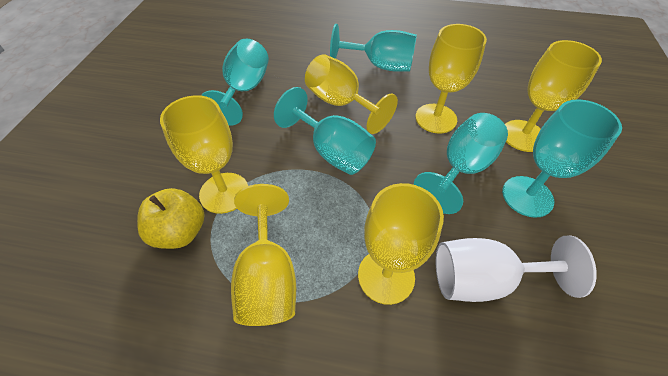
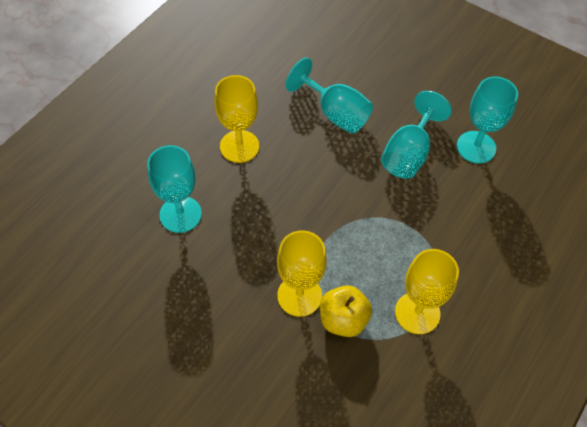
turquoise goblet: 5 -> 4
white goblet: 1 -> 0
yellow goblet: 6 -> 3

